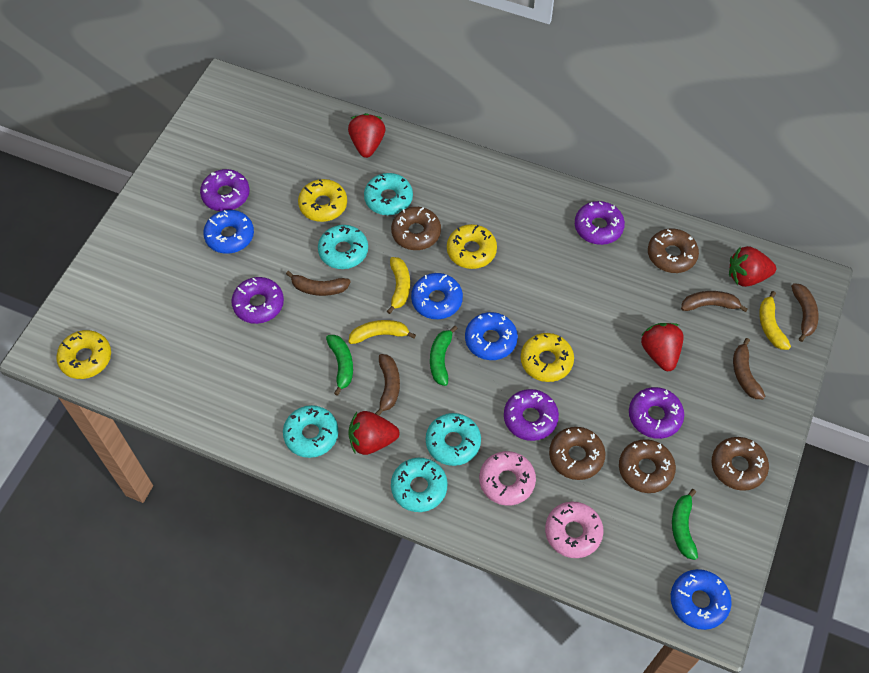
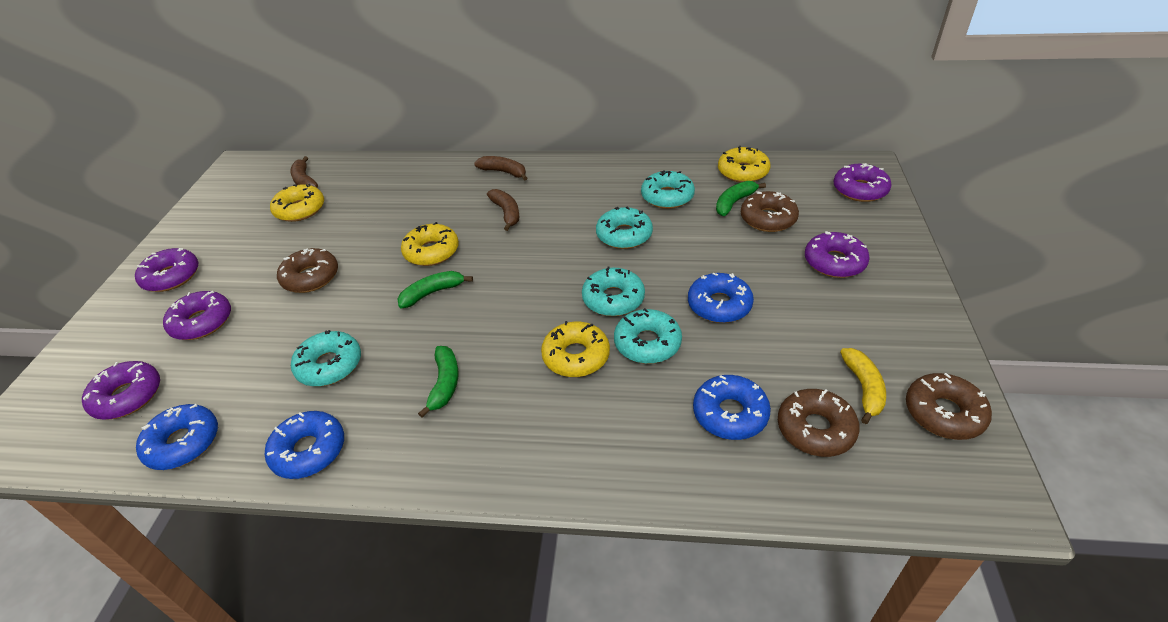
brown banana: 5 -> 3
brown donut: 5 -> 4
pink donut: 2 -> 0
red strawberry: 4 -> 0
yellow banana: 3 -> 1

